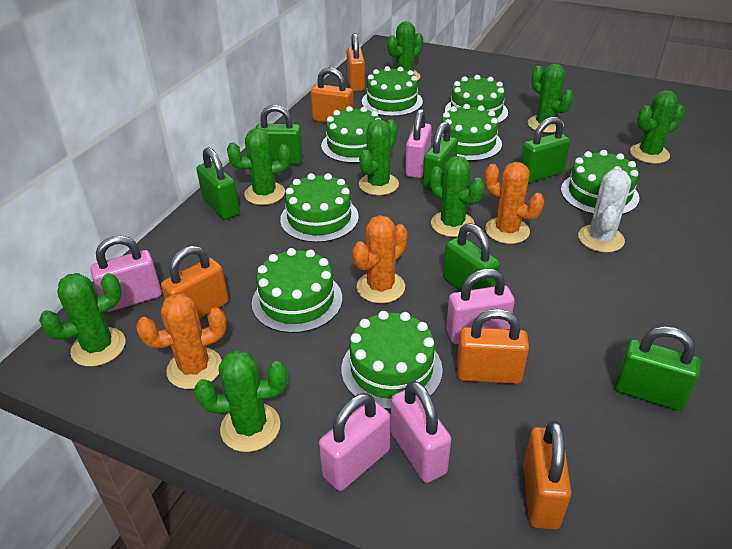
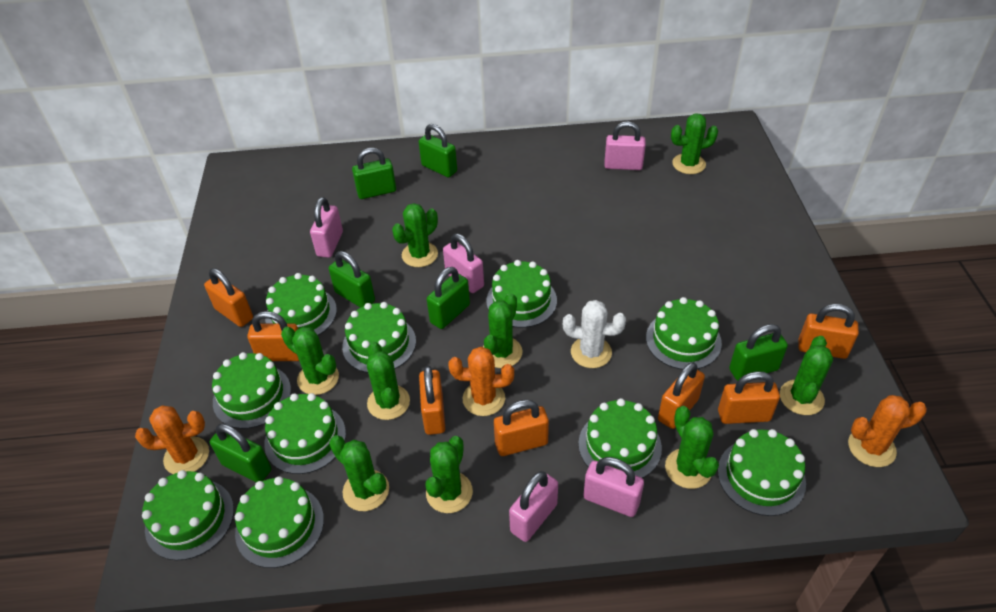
green cactus: 8 -> 9
green cake: 8 -> 10
orange padlock: 5 -> 7

